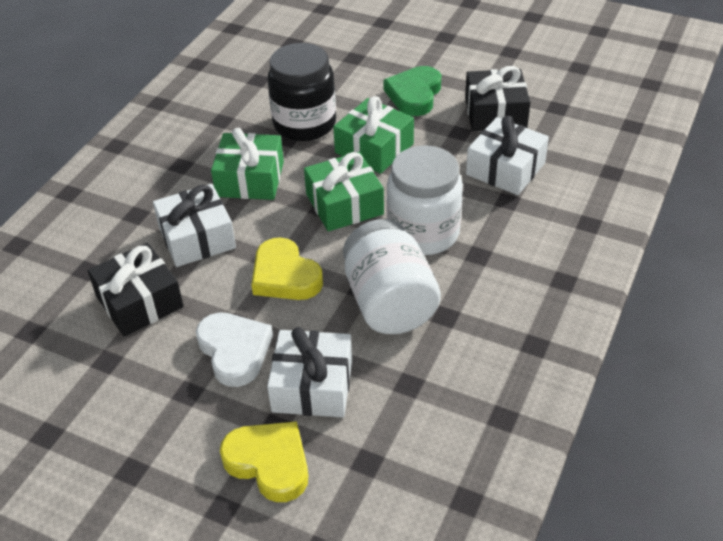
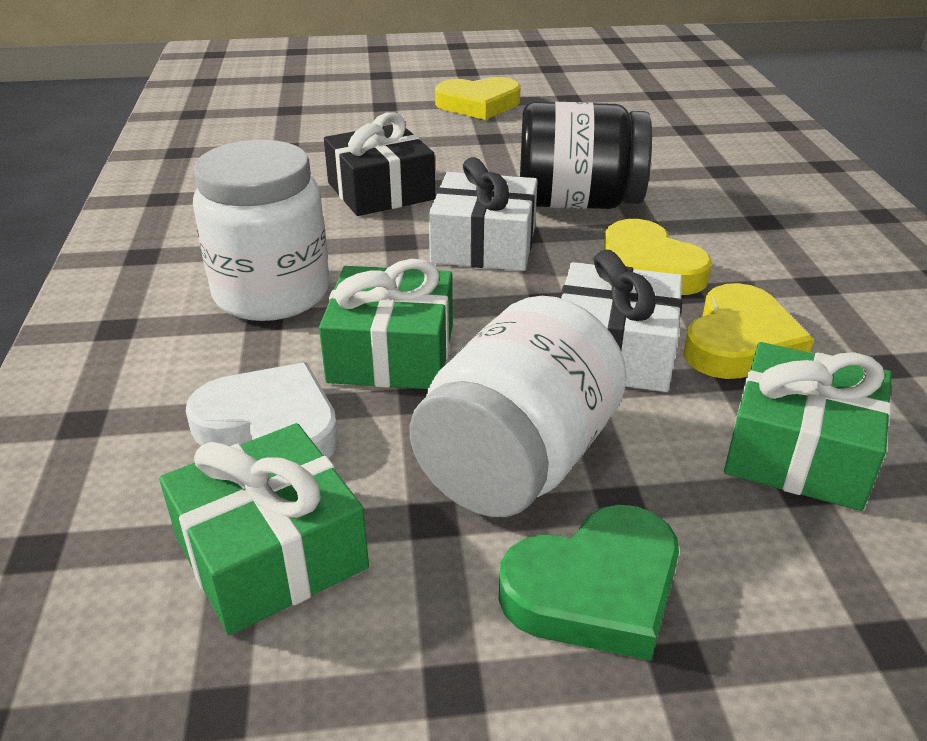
black gift: 2 -> 1
white gift: 3 -> 2
yellow heart: 2 -> 3

